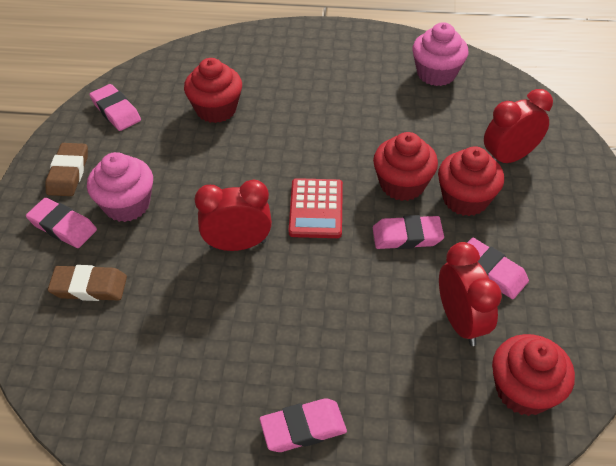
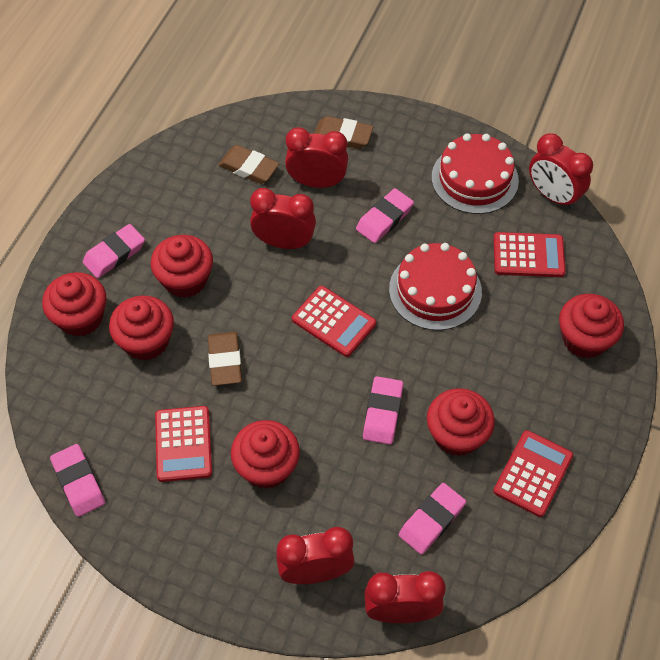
brown eraser: 2 -> 3
pink cupcake: 2 -> 0
red cake: 0 -> 2
red calculator: 1 -> 4
red clock: 3 -> 5
red cupcake: 4 -> 6

